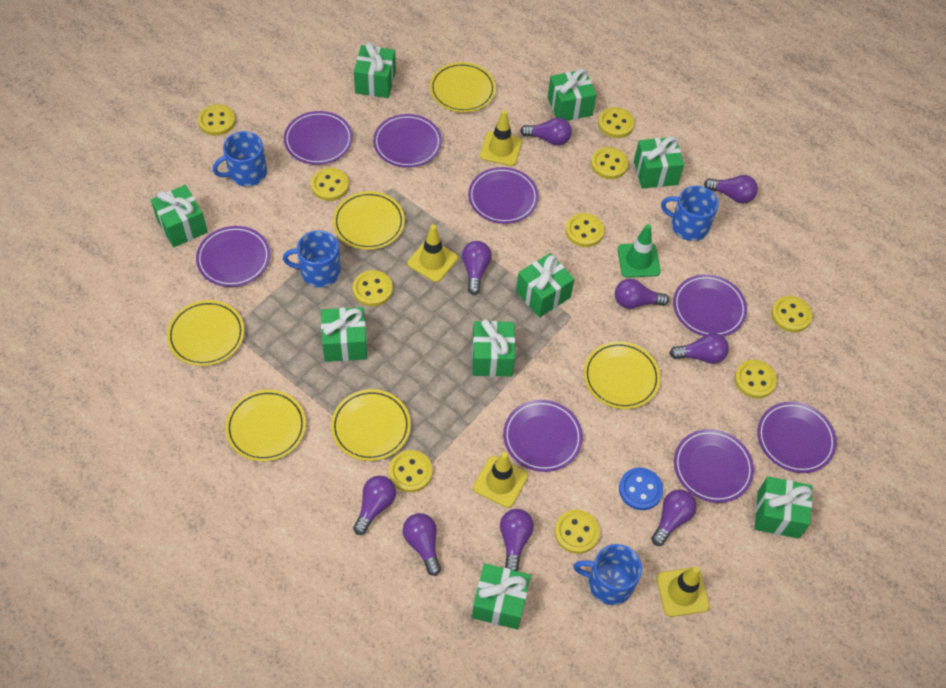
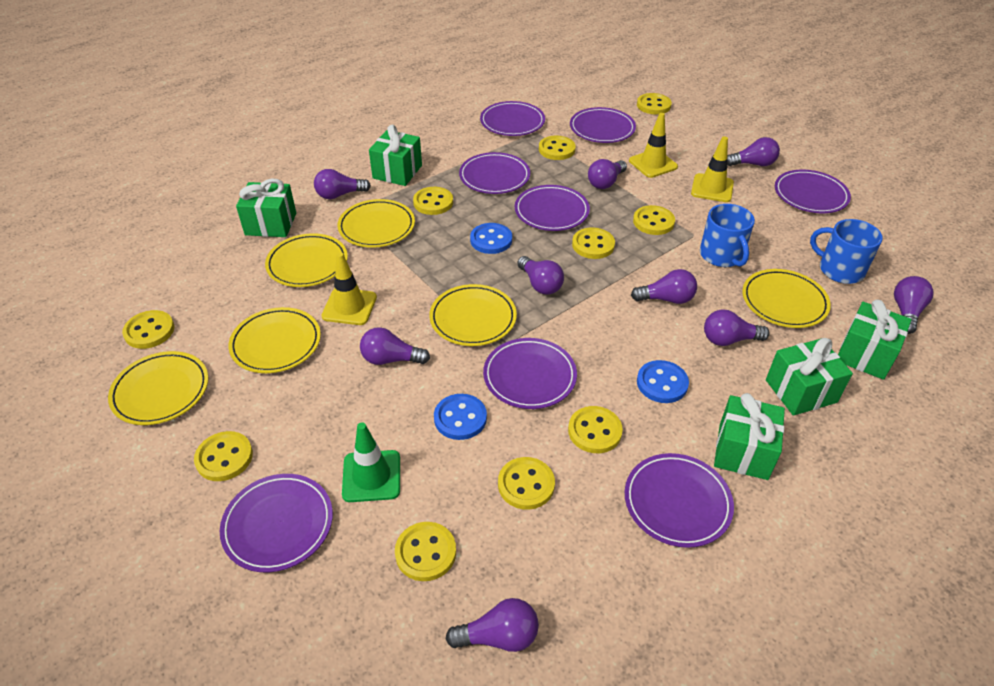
blue button: 1 -> 3
blue mug: 4 -> 2
green gift: 9 -> 5
yellow traffic cone: 4 -> 3

